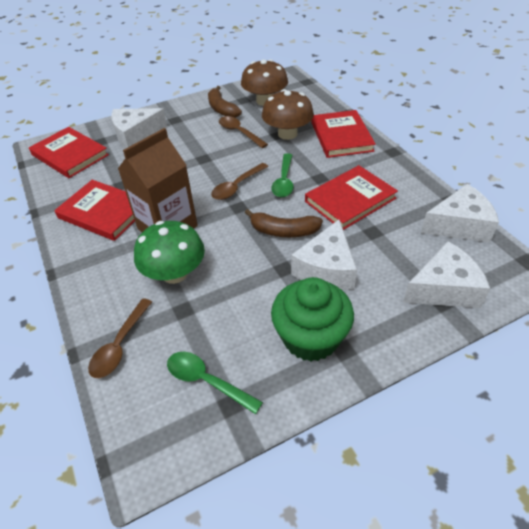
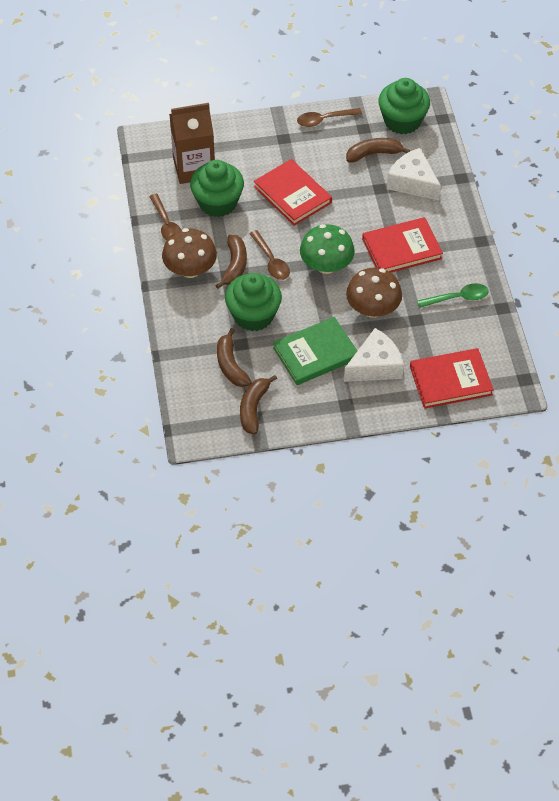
brown banana: 2 -> 4
green book: 0 -> 1
green cupcake: 1 -> 3
green spoon: 2 -> 1
red book: 4 -> 3
white cheese: 4 -> 2

